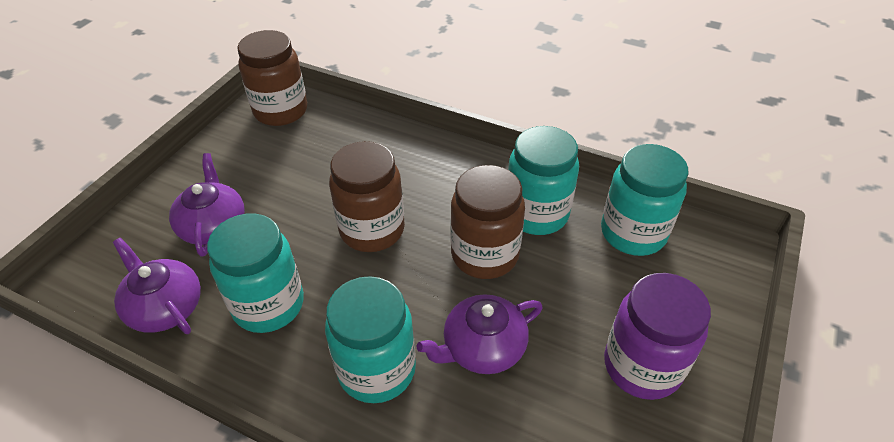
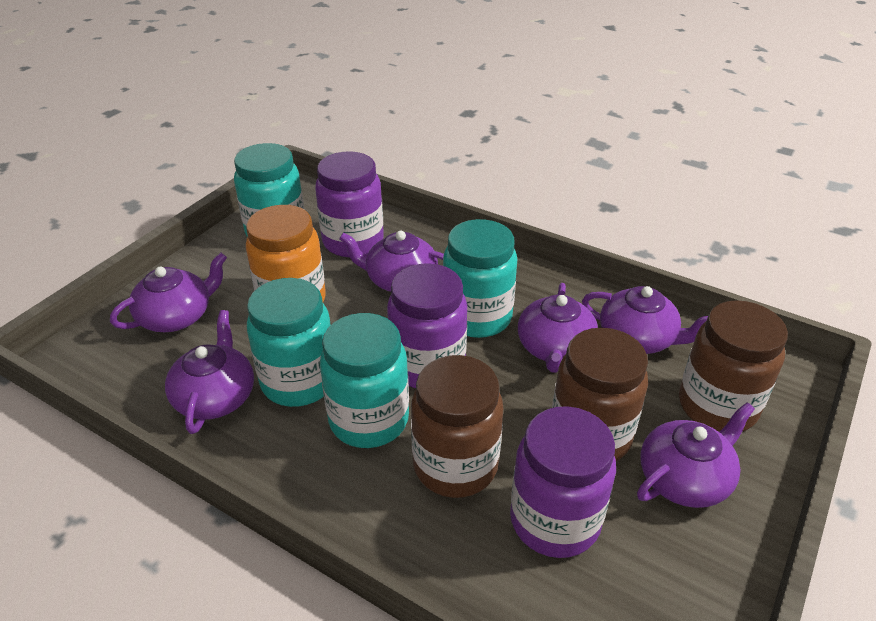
orange jar: 0 -> 1
purple jar: 1 -> 3
purple teapot: 3 -> 6

